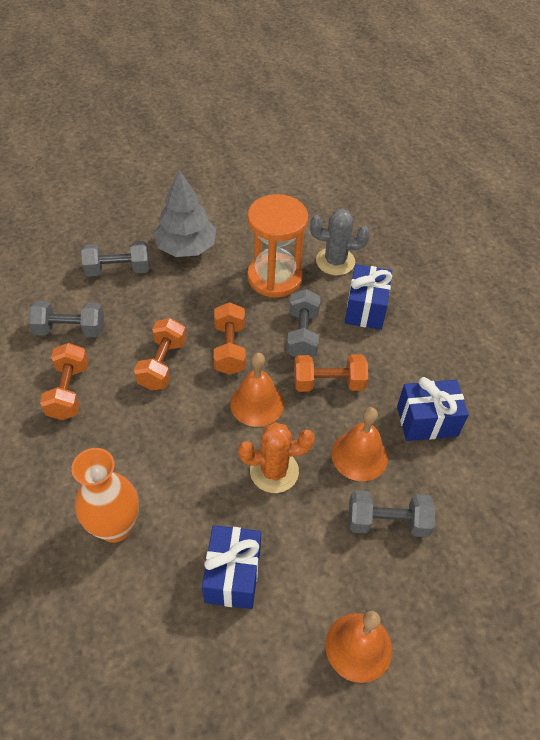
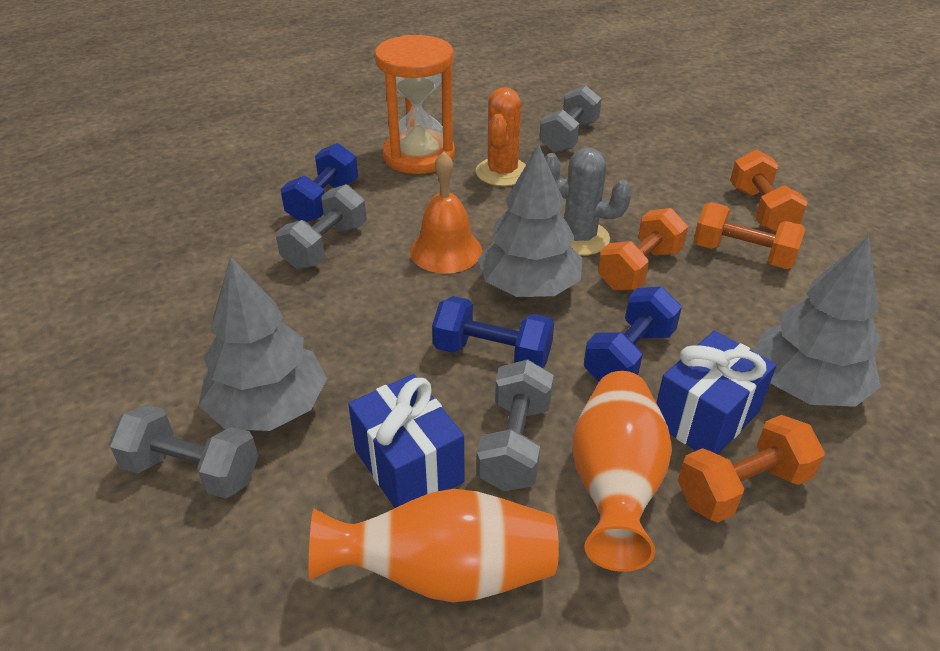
blue dumbbell: 0 -> 3
blue gift: 3 -> 2
grey tree: 1 -> 3
orange bell: 3 -> 1
orange vase: 1 -> 2

